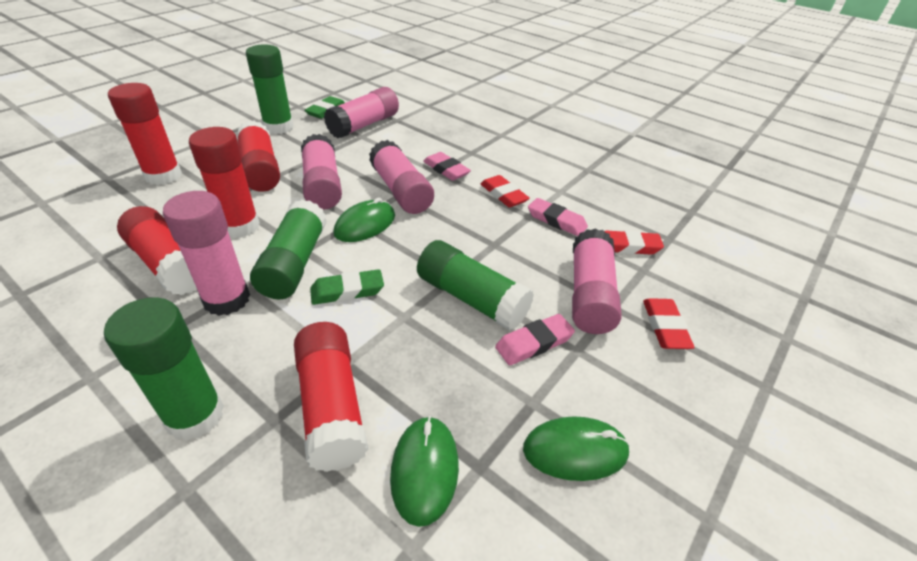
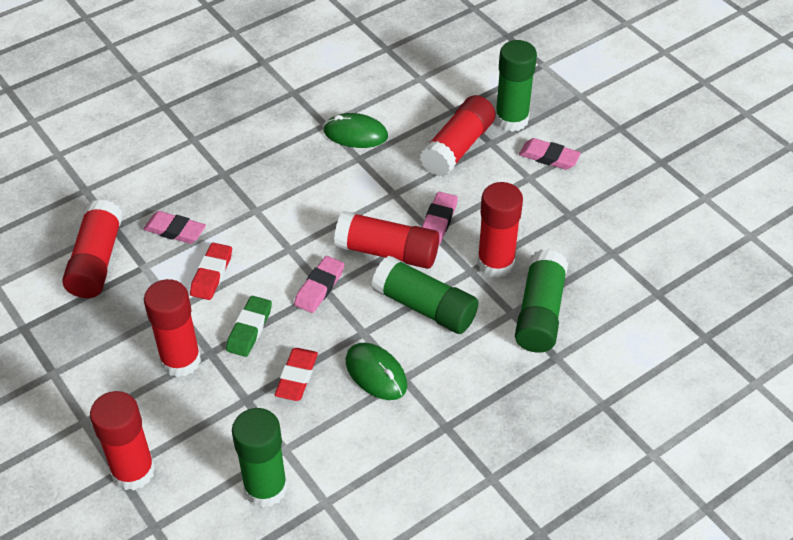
green eraser: 2 -> 1
green mouse: 3 -> 2
pink eraser: 3 -> 4
pink glue stick: 5 -> 0
red eraser: 3 -> 2
red glue stick: 5 -> 6

